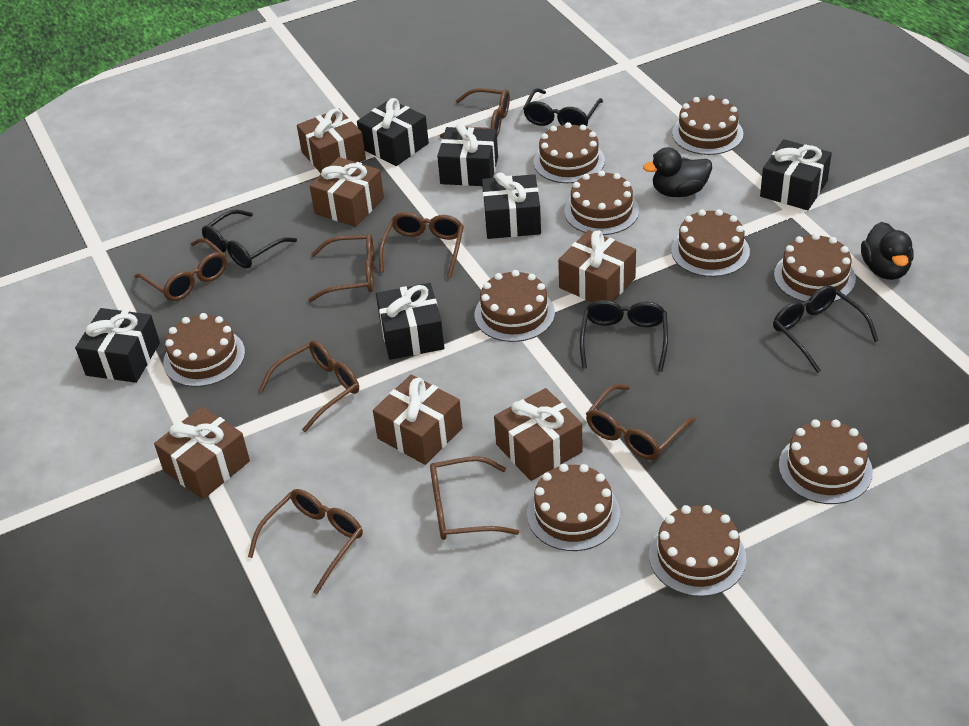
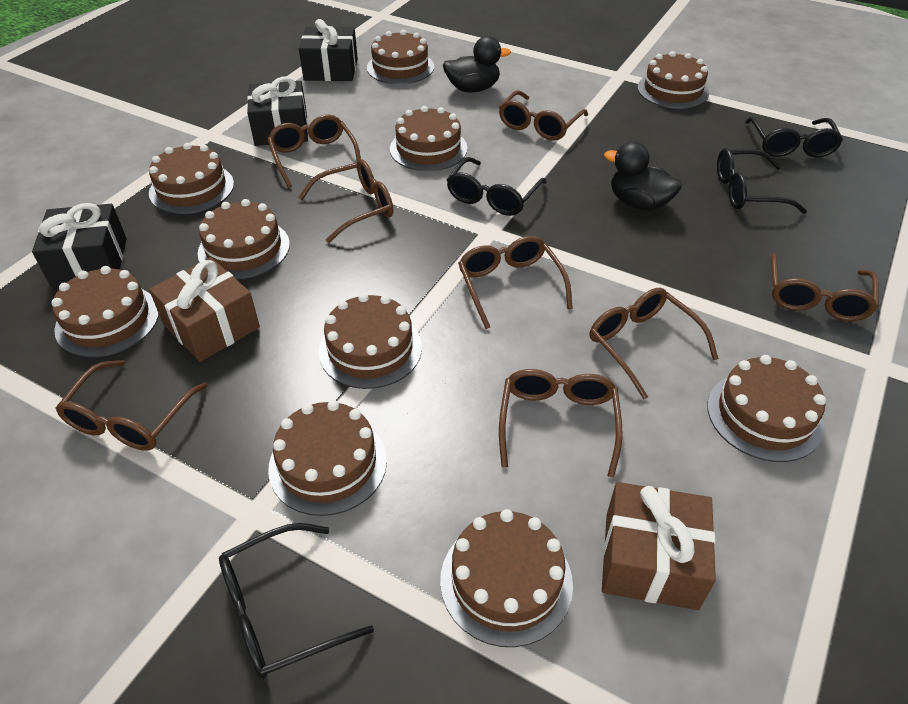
black gift: 6 -> 3
brown gift: 6 -> 2

